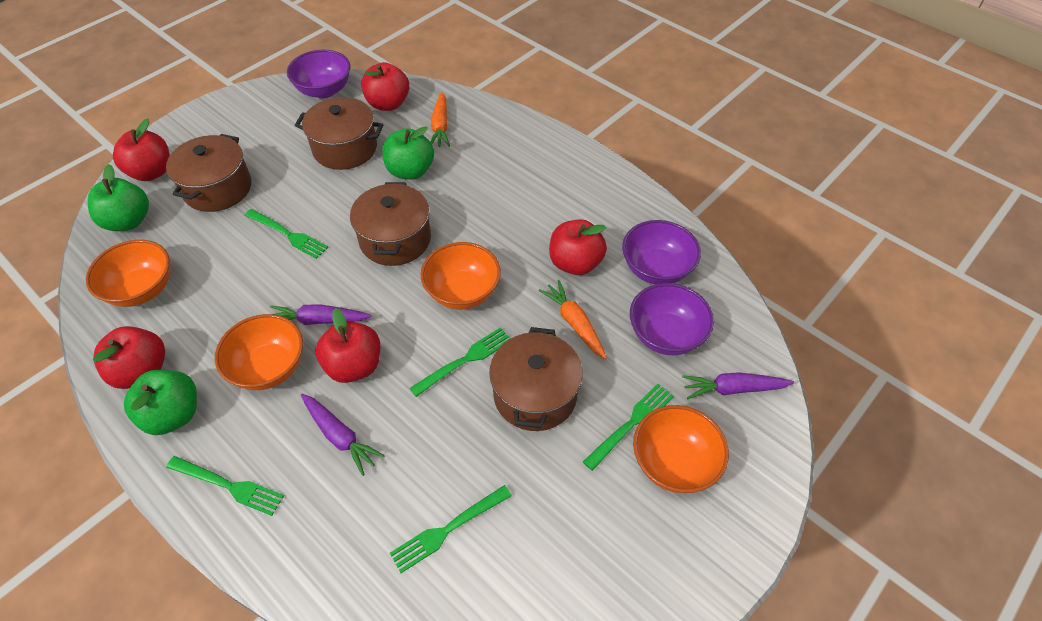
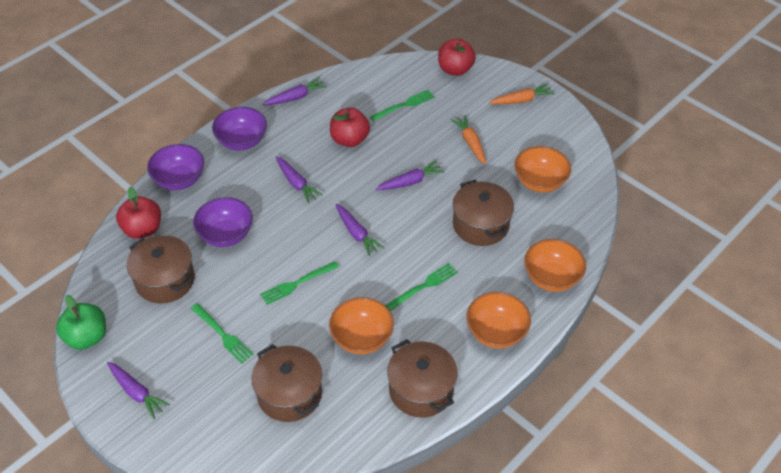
green apple: 3 -> 1
green fork: 5 -> 4
purple carrot: 3 -> 5
red apple: 5 -> 3

